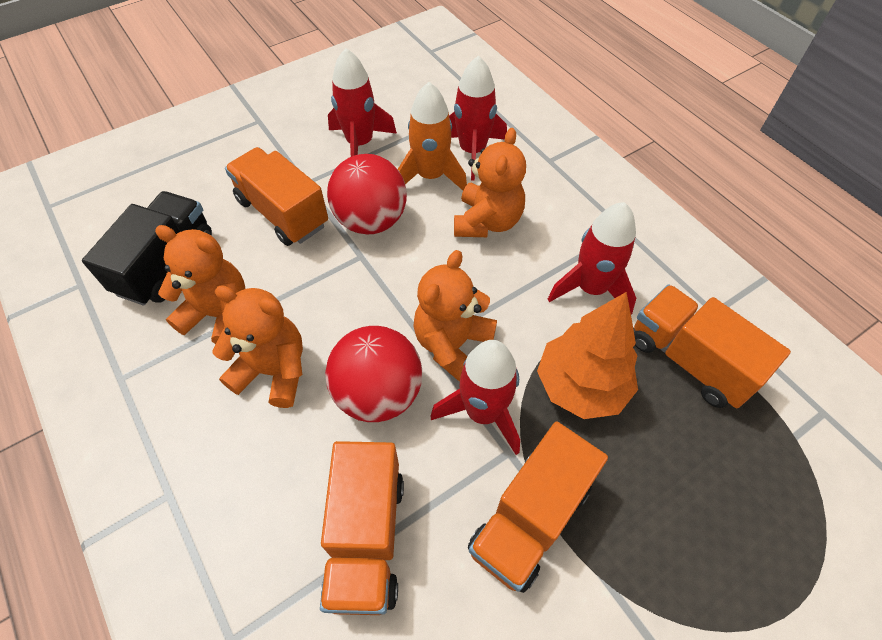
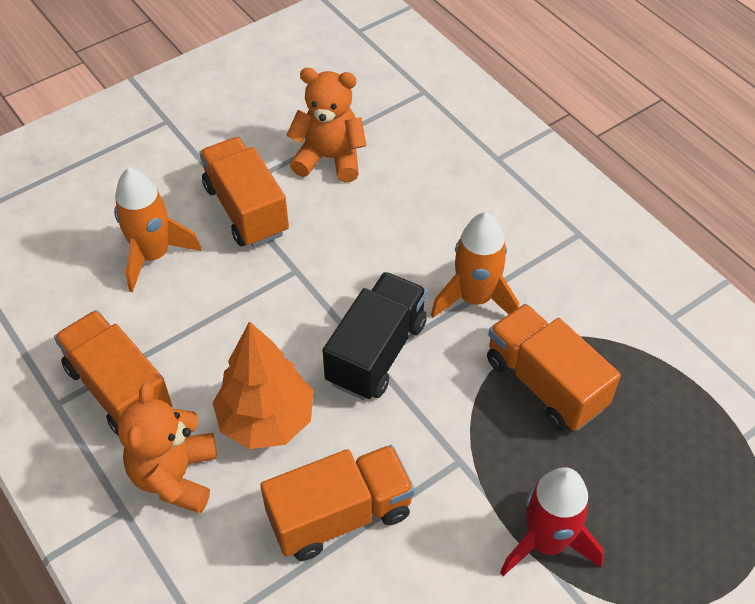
orange rocket: 1 -> 2
orange teddy bear: 4 -> 2
red ball: 2 -> 0
red rocket: 4 -> 1

